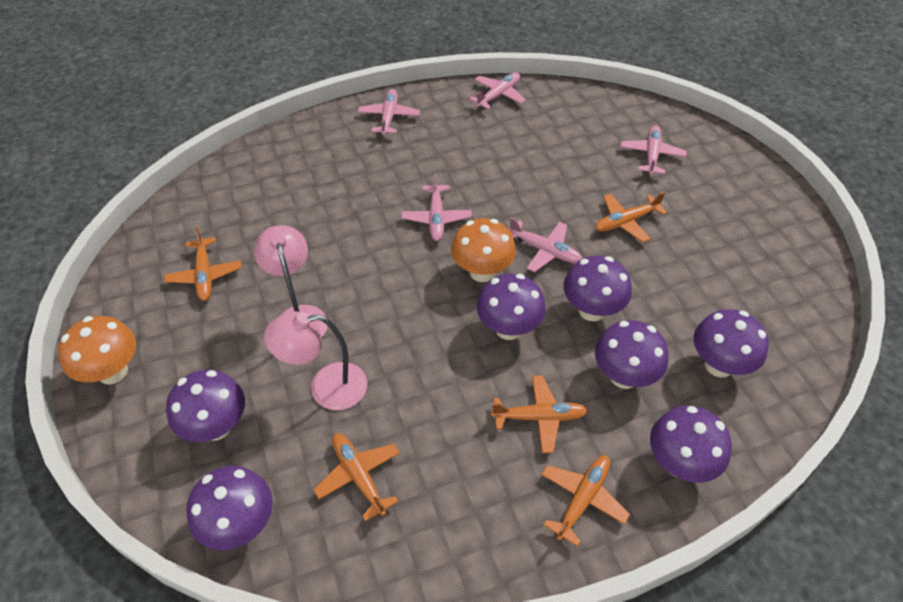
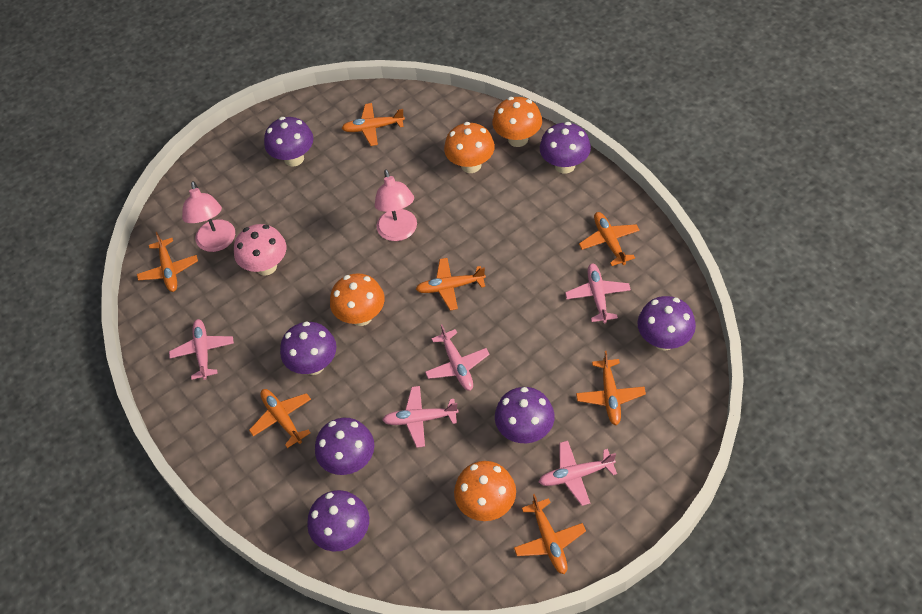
orange mushroom: 2 -> 4
orange plane: 5 -> 7
pink mushroom: 0 -> 1

